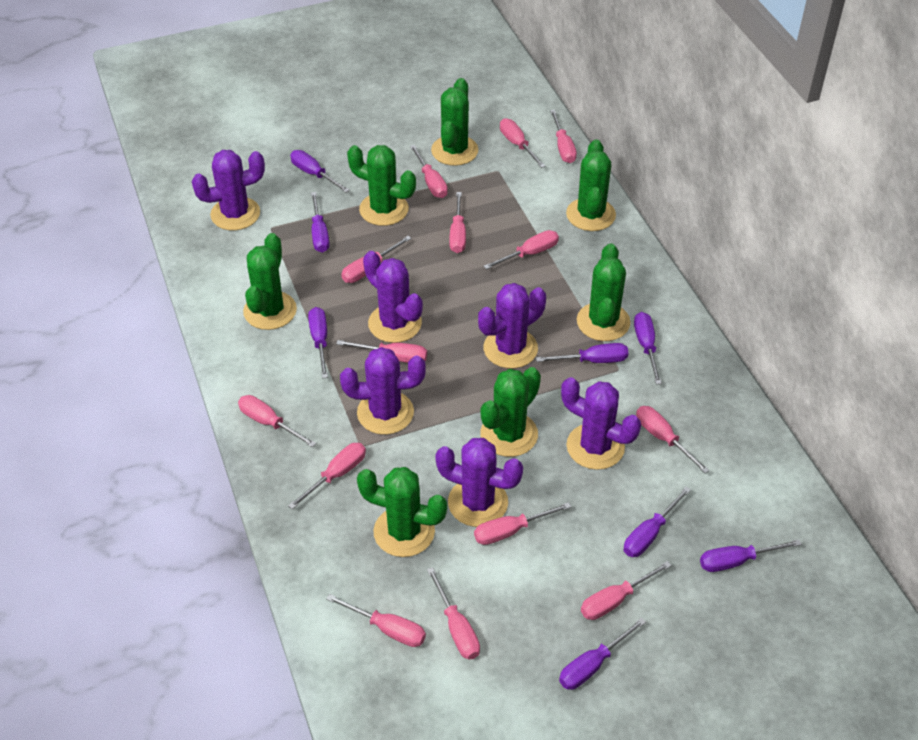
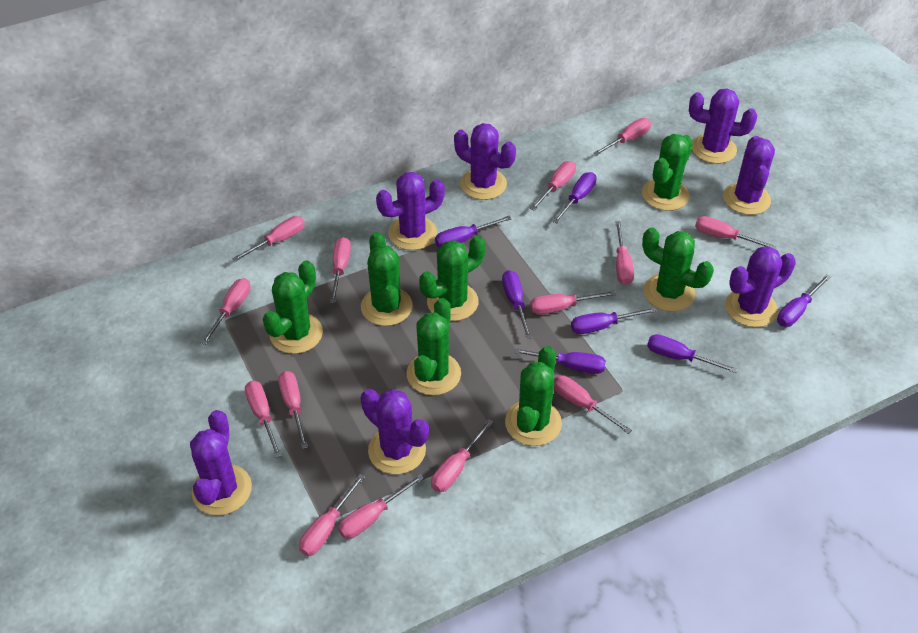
purple cactus: 6 -> 7
purple screwdriver: 8 -> 7

